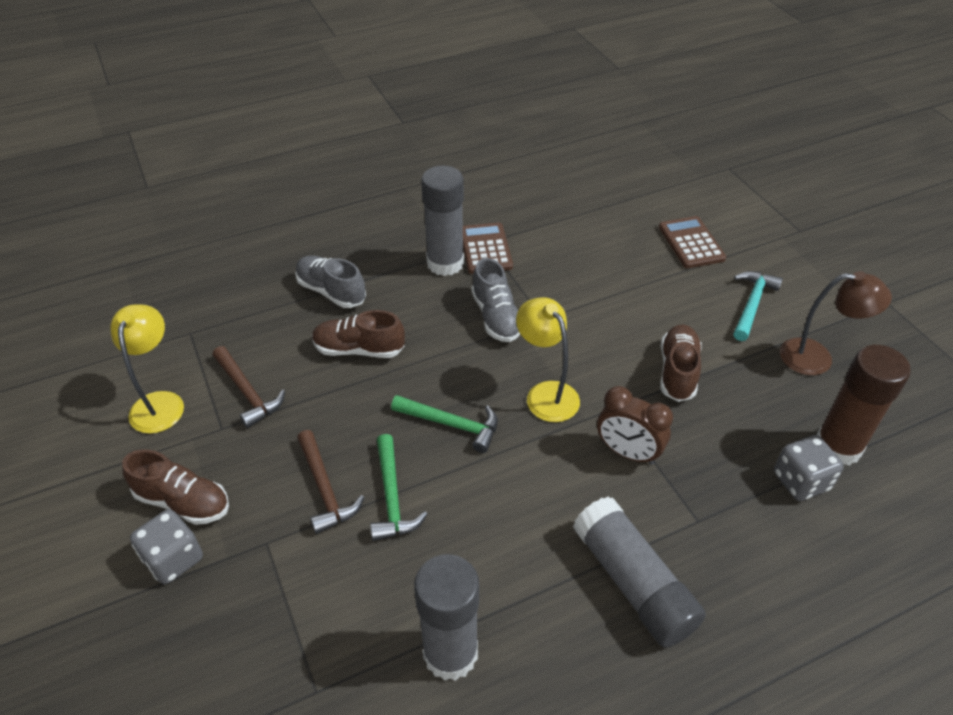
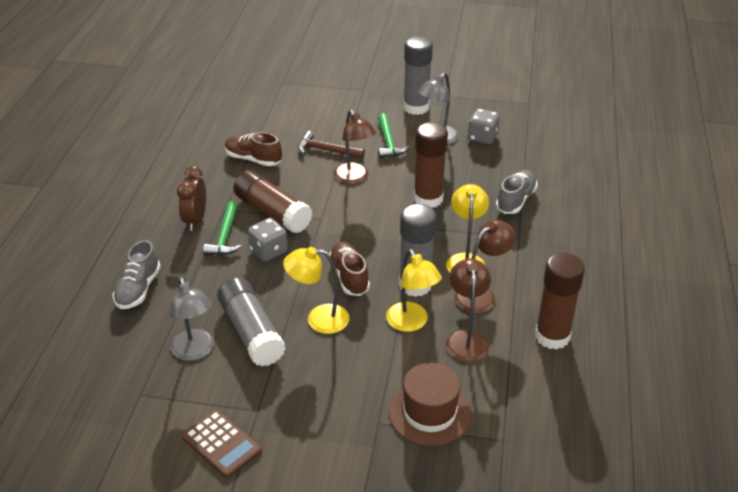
brown calculator: 2 -> 1
brown glue stick: 1 -> 3
brown hammer: 2 -> 1
brown hat: 0 -> 1
brown lamp: 1 -> 3
brown shoe: 3 -> 2
grey lamp: 0 -> 2
turquoise hammer: 1 -> 0
yellow lamp: 2 -> 3

